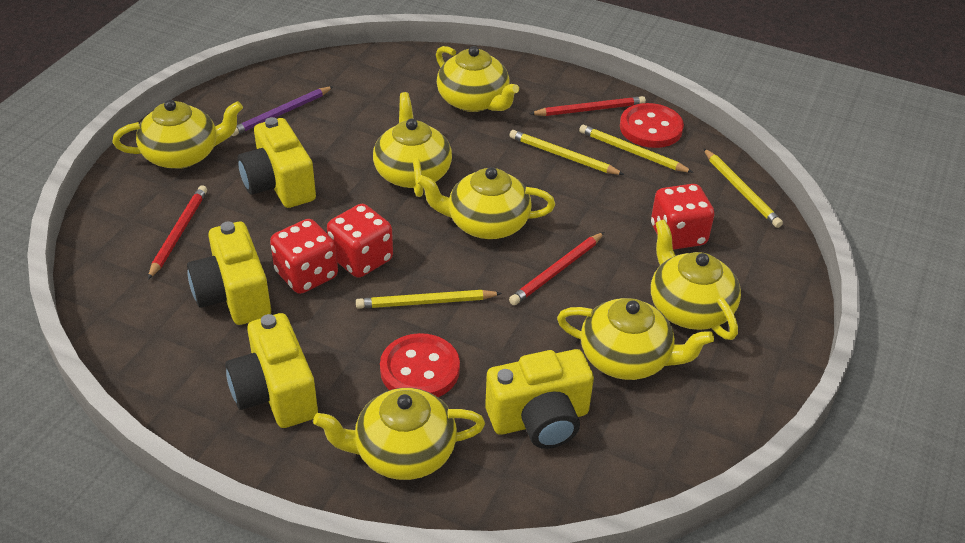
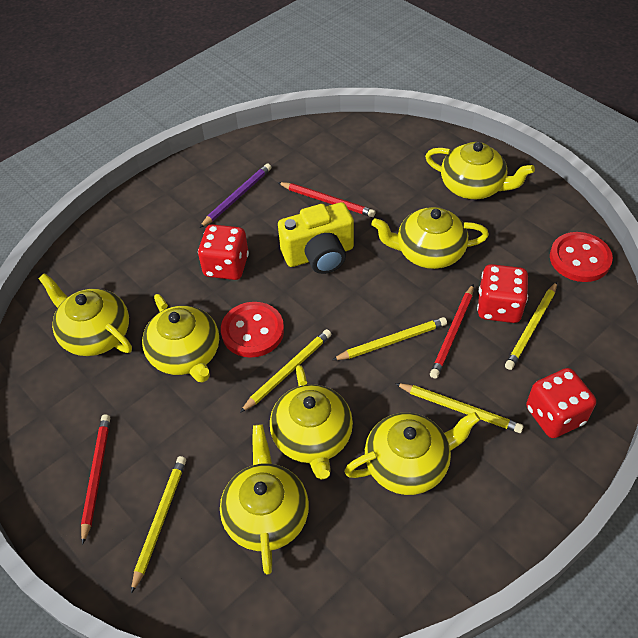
yellow camera: 4 -> 1
yellow pencil: 4 -> 5

